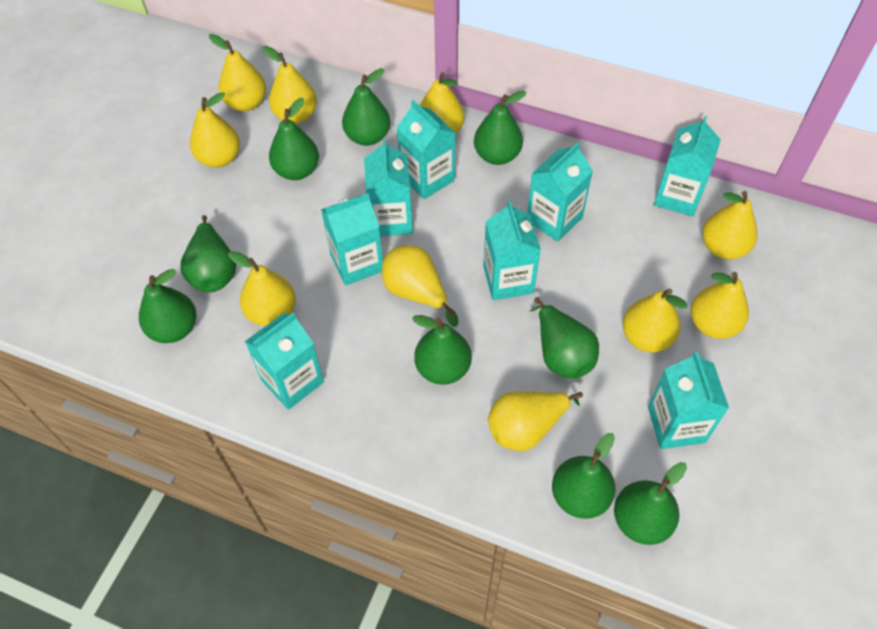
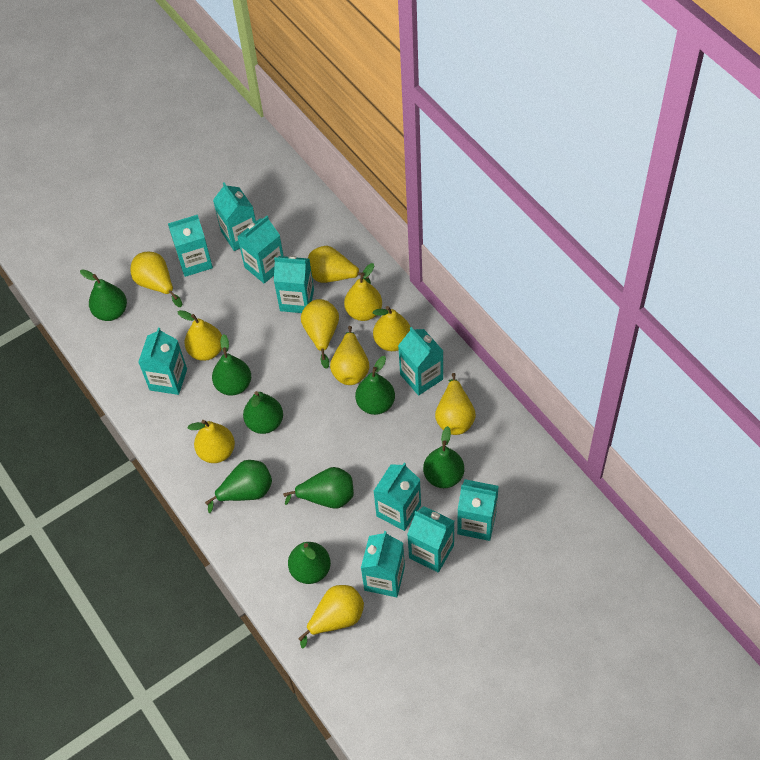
green pear: 9 -> 8
turquoise carton: 8 -> 10

